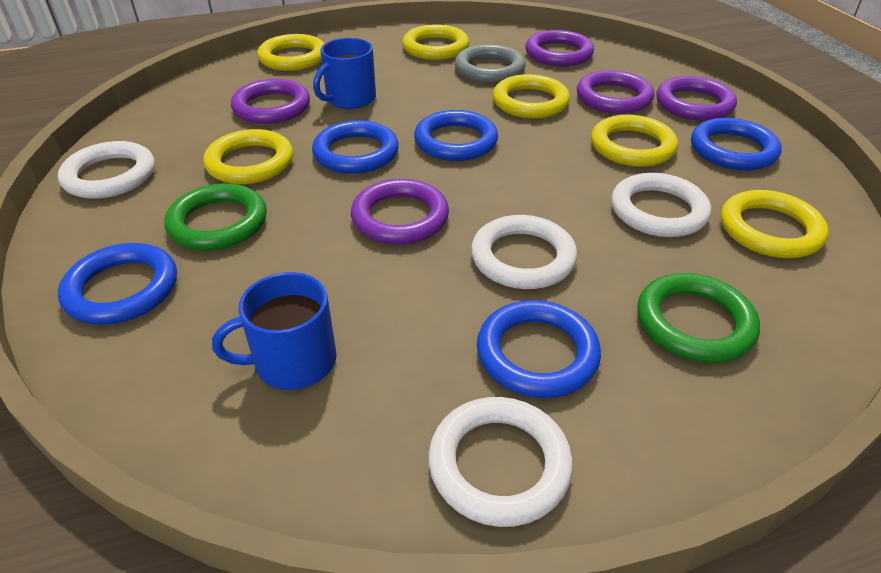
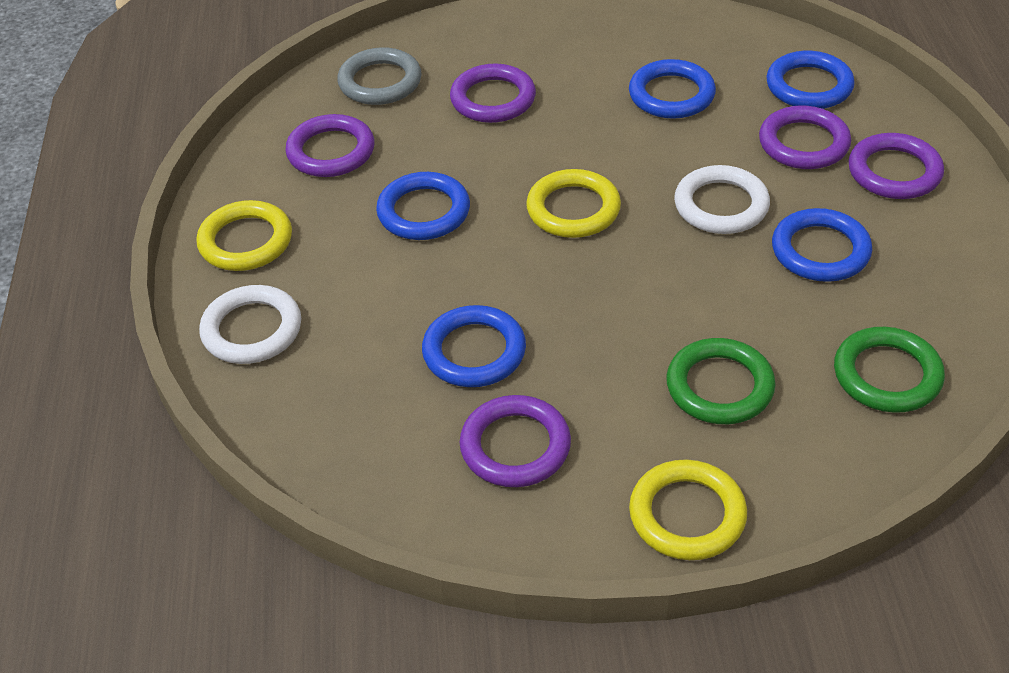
blue mug: 2 -> 0
white ring: 4 -> 2
yellow ring: 6 -> 3

